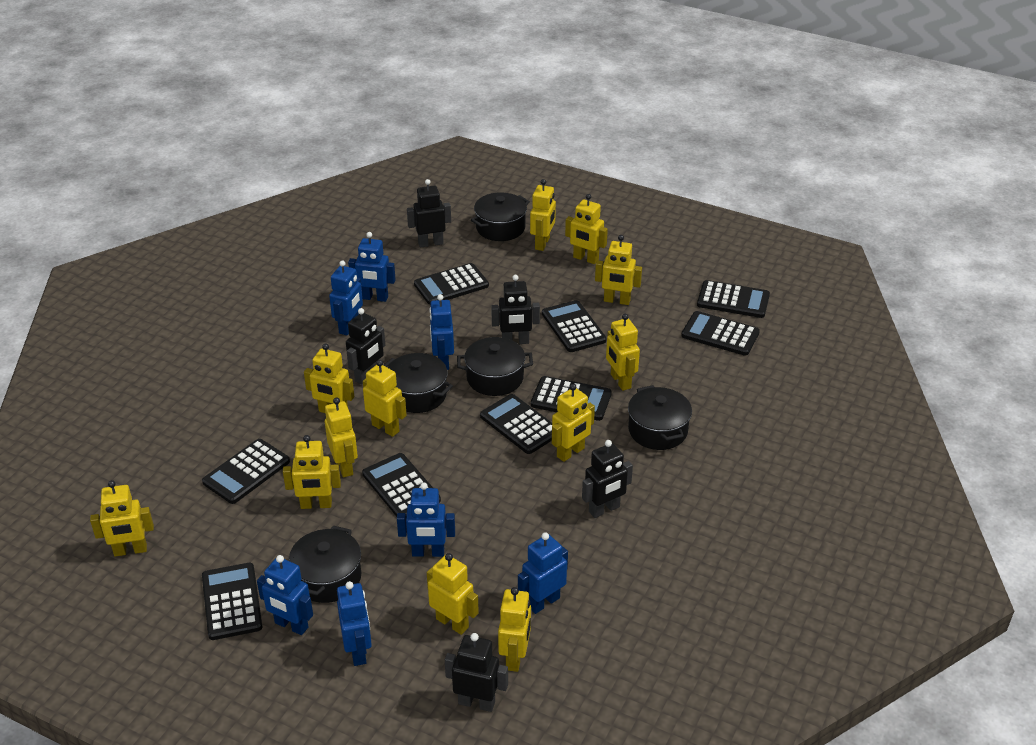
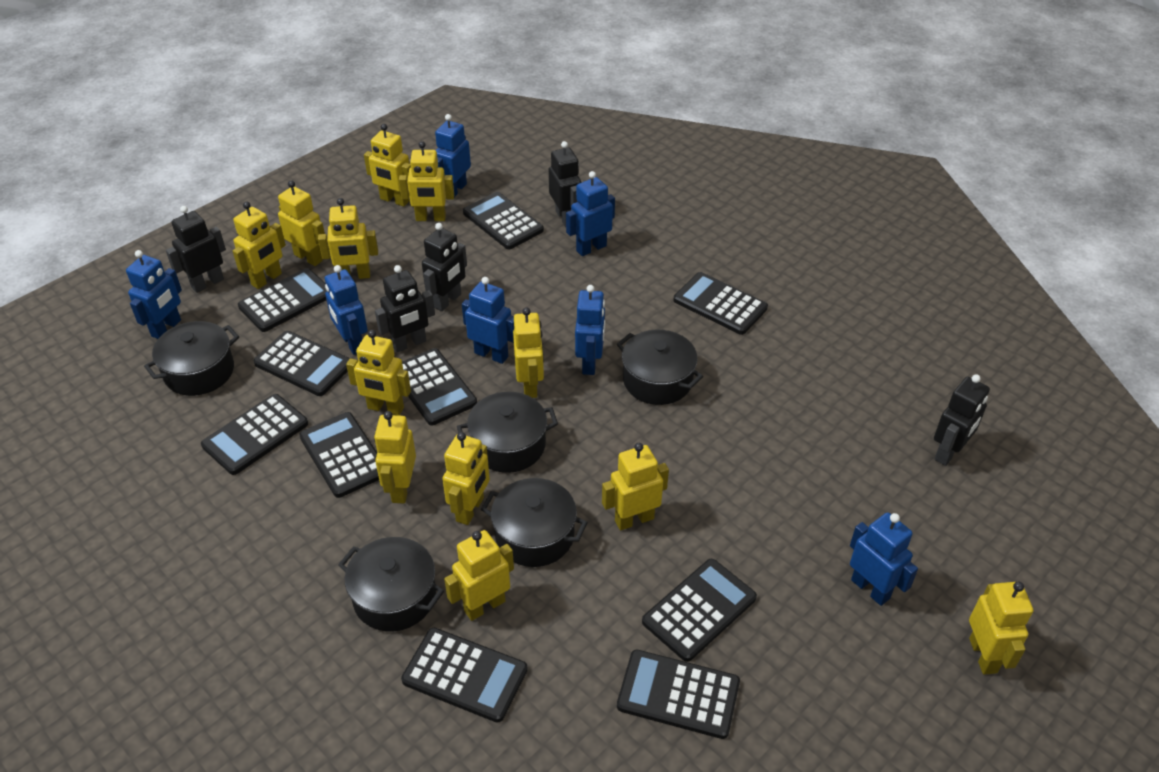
black calculator: 9 -> 10

